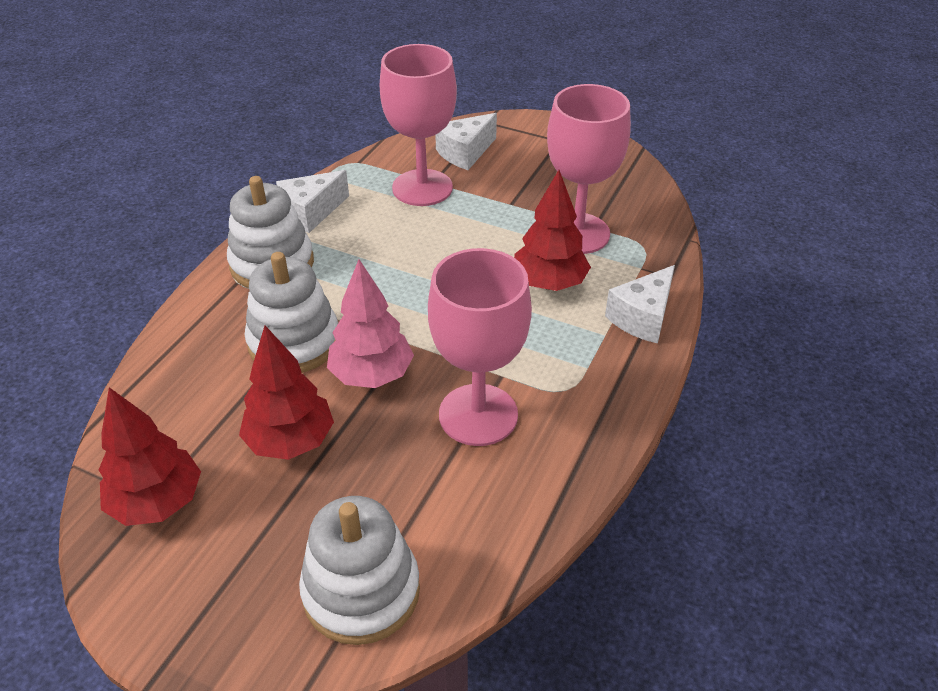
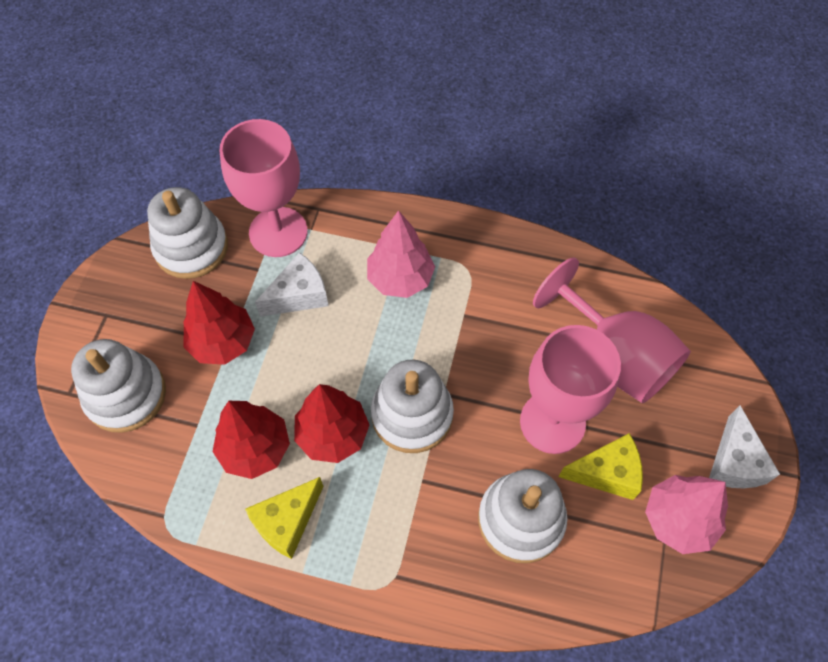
pink tree: 1 -> 2
white cheese: 3 -> 2
white stacking toy: 3 -> 4
yellow cheese: 0 -> 2

